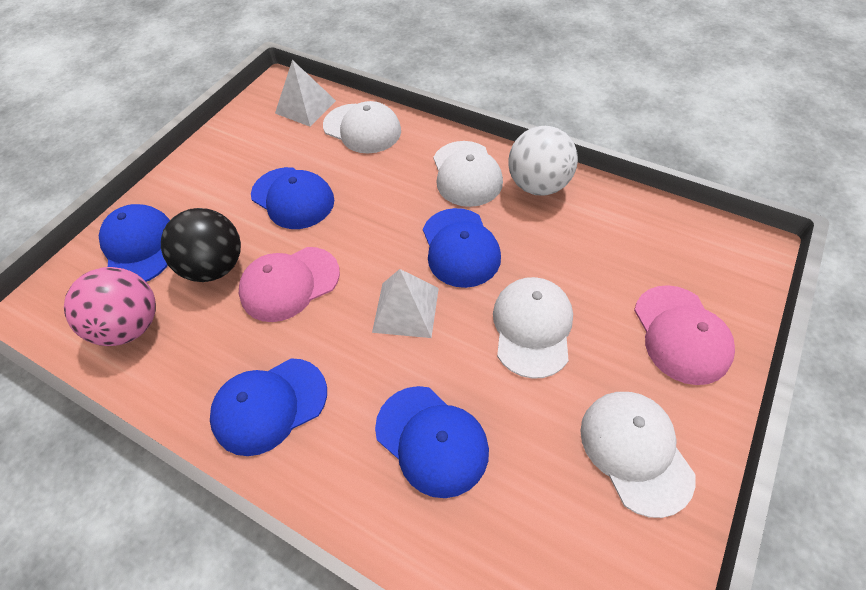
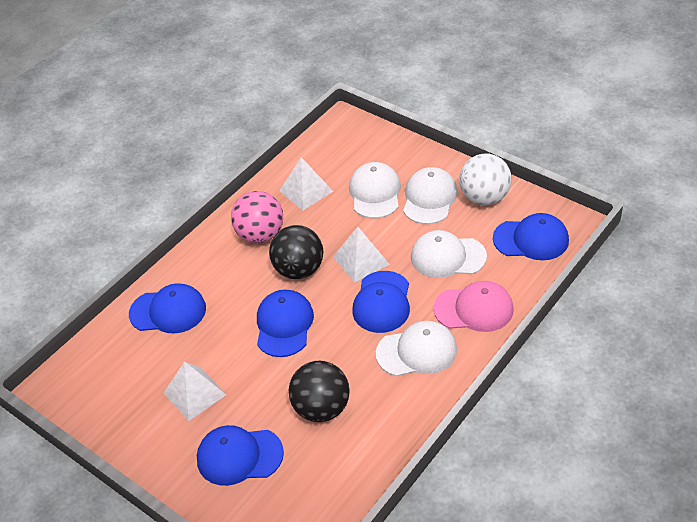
black ball: 1 -> 2
pink cap: 2 -> 1
white pyramid: 2 -> 3

